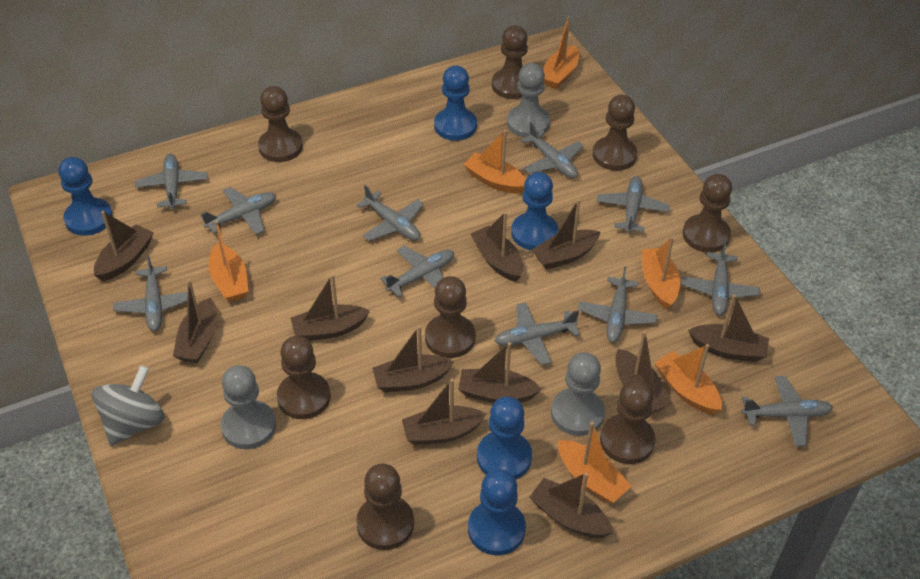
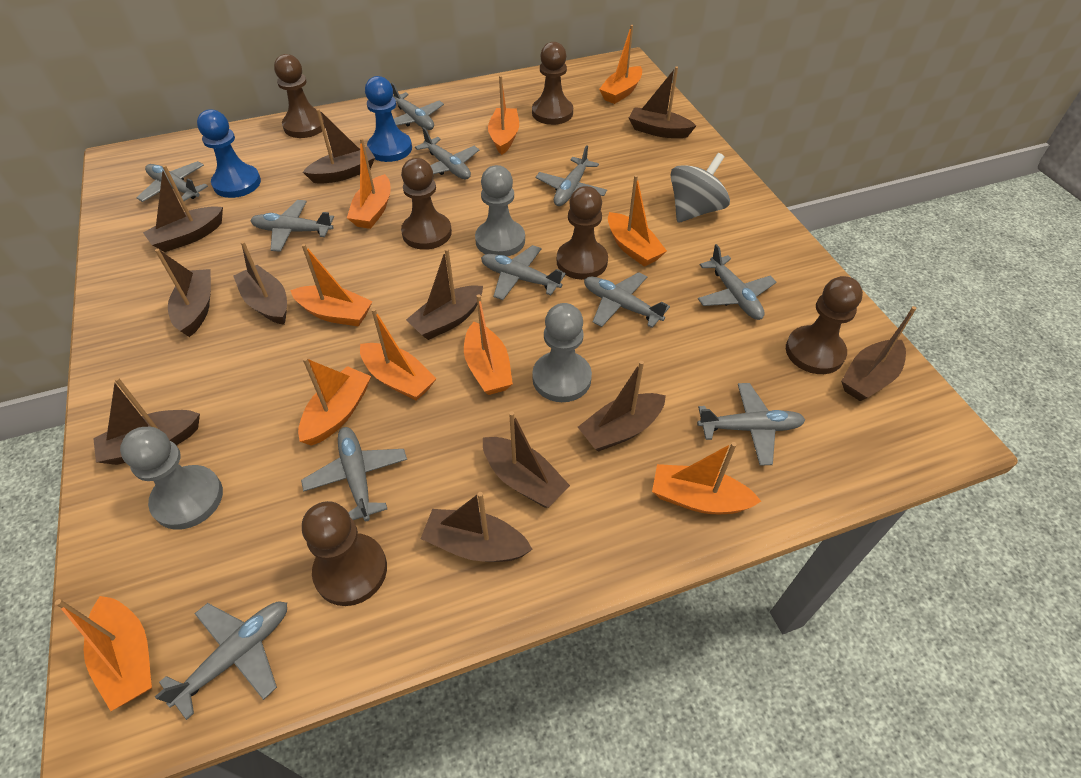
blue pawn: 5 -> 2
brown pawn: 8 -> 6
orange boat: 6 -> 10

